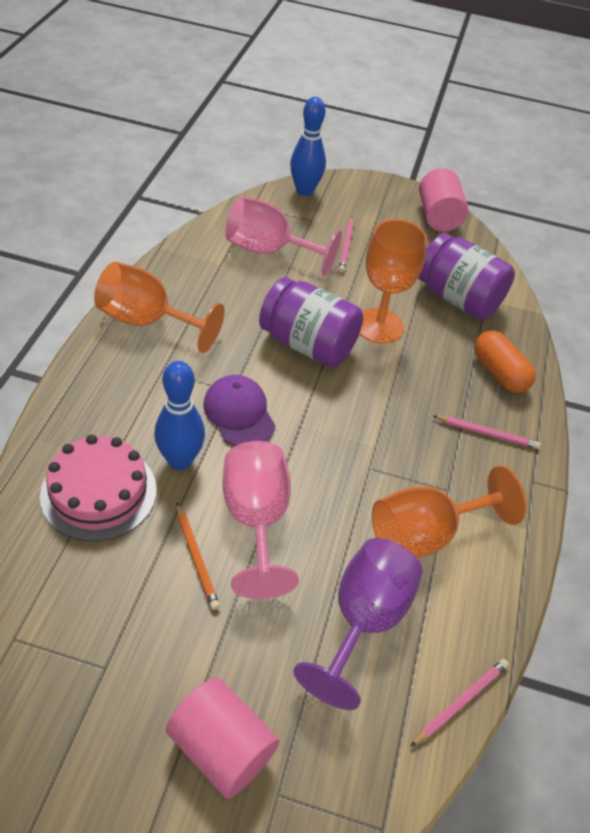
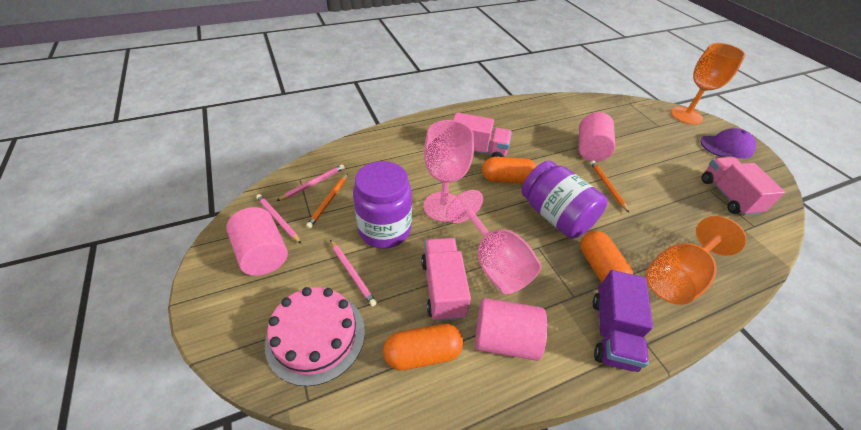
blue bowling pin: 2 -> 0
orange capsule: 1 -> 3
orange goblet: 3 -> 2
orange pencil: 1 -> 2
pink cylinder: 2 -> 3
pink truck: 0 -> 3
purple goblet: 1 -> 0
purple truck: 0 -> 1

